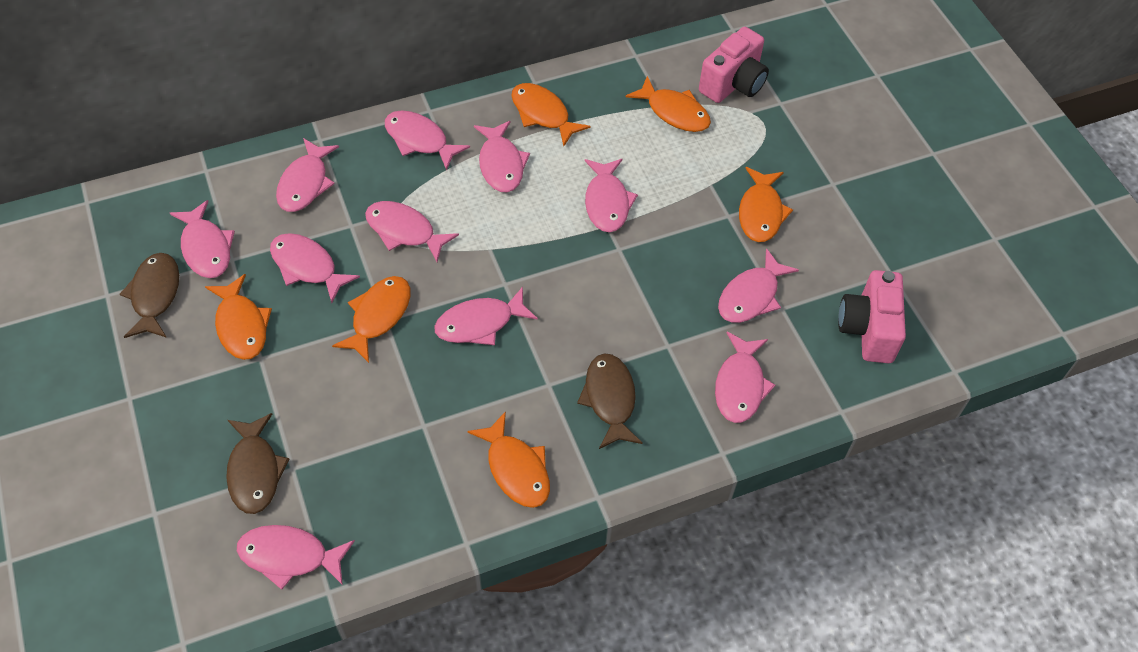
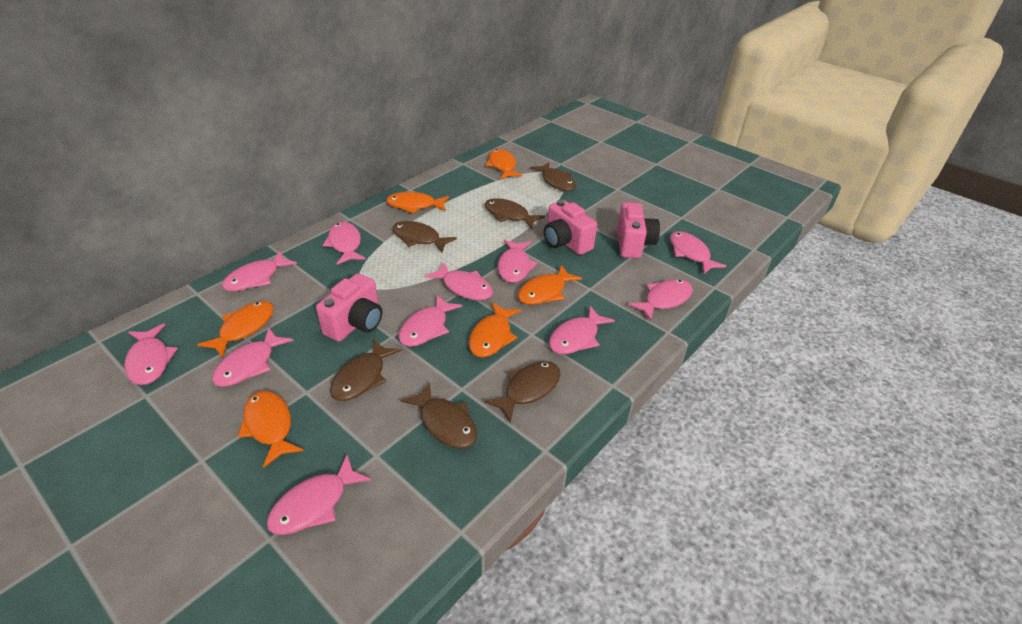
brown fish: 3 -> 6
pink camera: 2 -> 3

